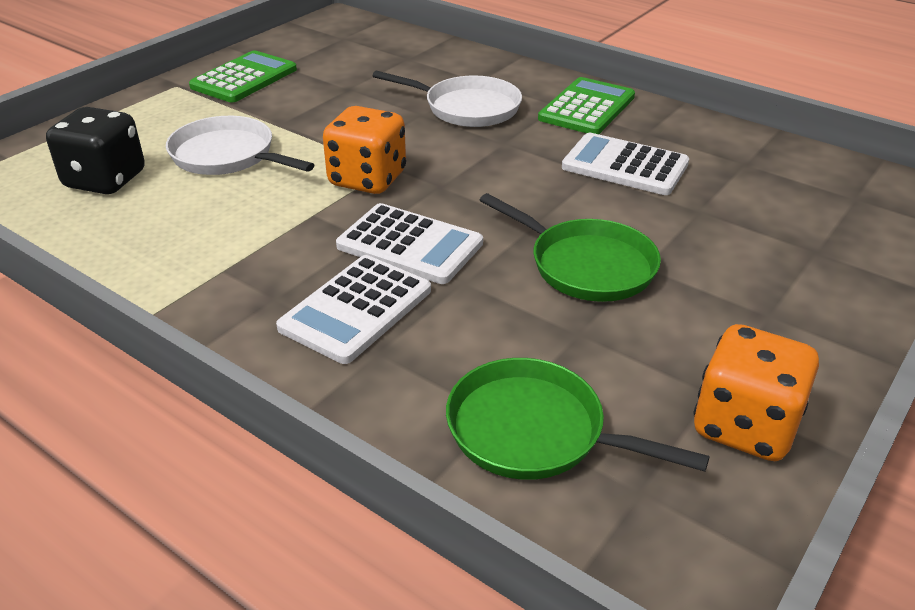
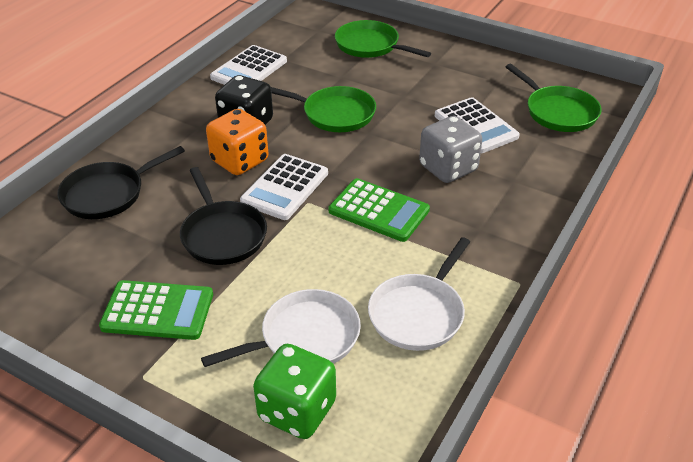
black pan: 0 -> 2
green dice: 0 -> 1
green pan: 2 -> 3
grey dice: 0 -> 1
orange dice: 2 -> 1

